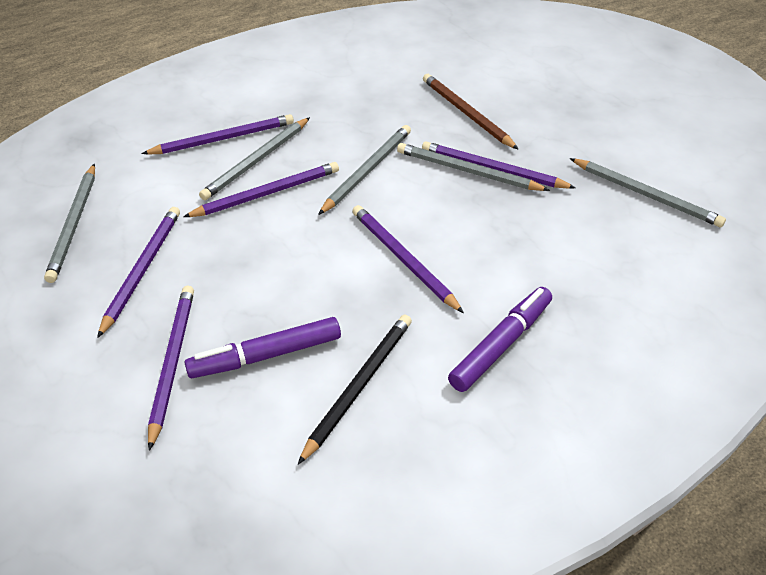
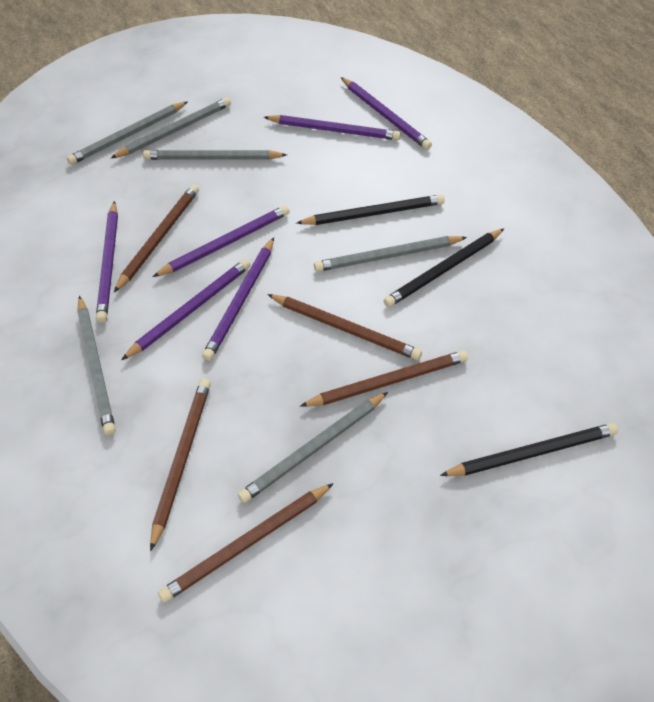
black pencil: 1 -> 3
brown pencil: 1 -> 5
grey pencil: 5 -> 6
purple marker: 2 -> 0

